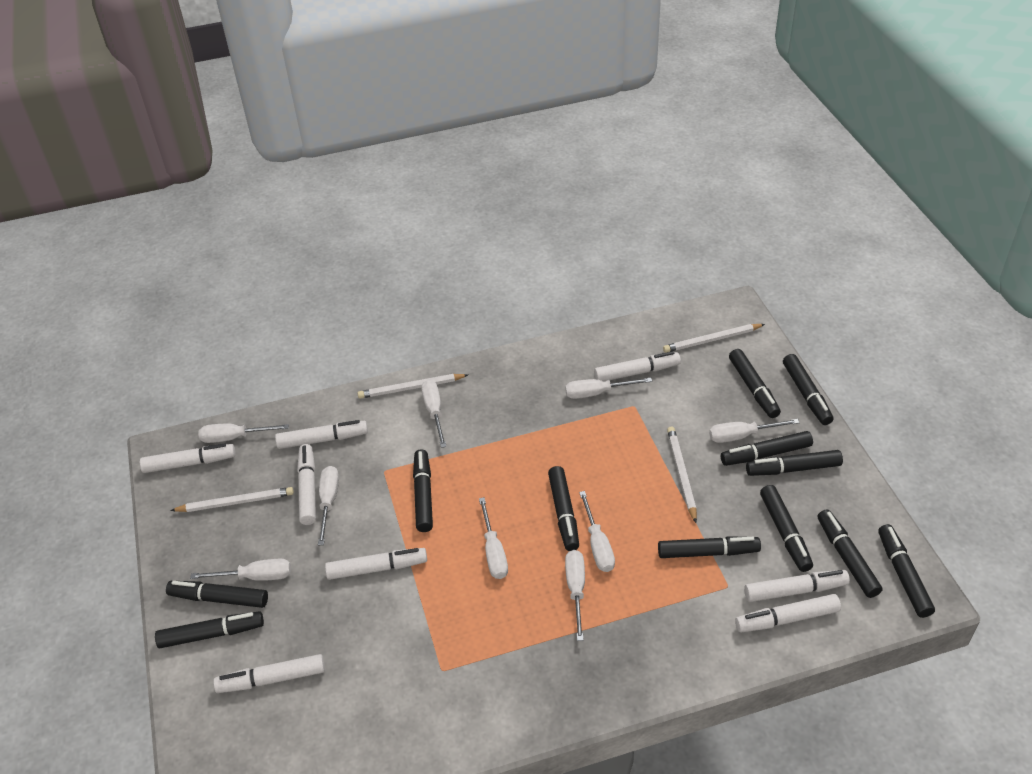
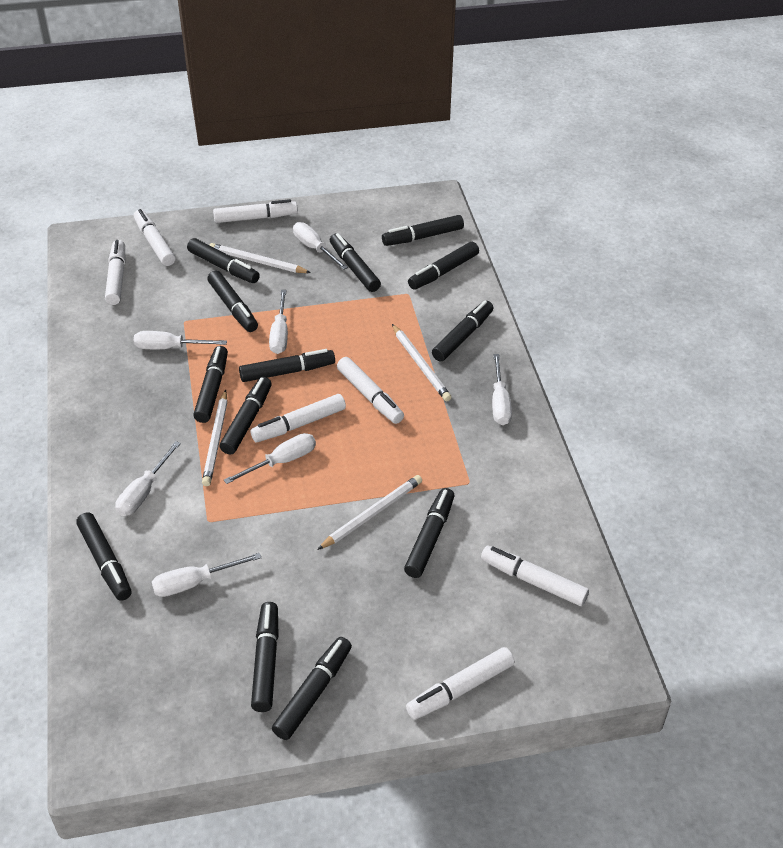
black marker: 12 -> 13
white marker: 8 -> 7
white screwdriver: 9 -> 7

